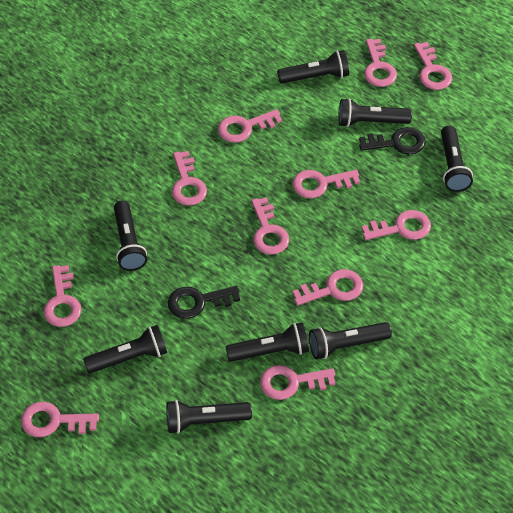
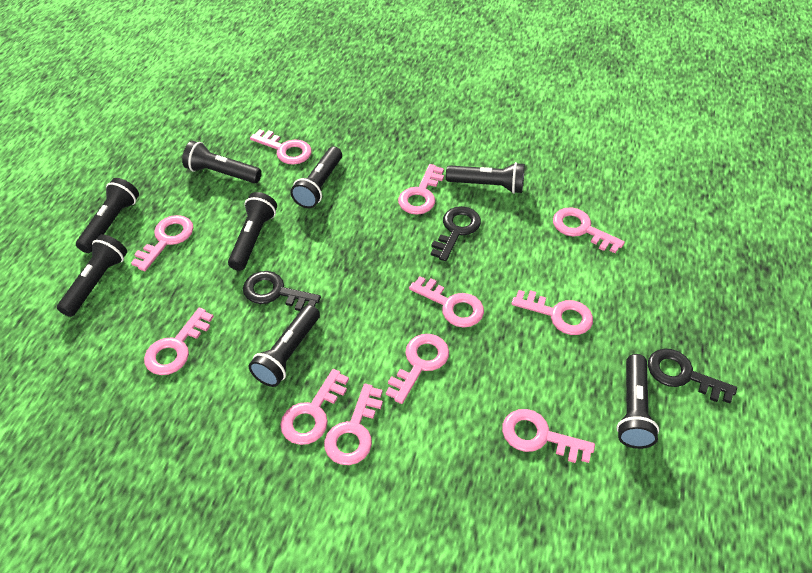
black key: 2 -> 3

